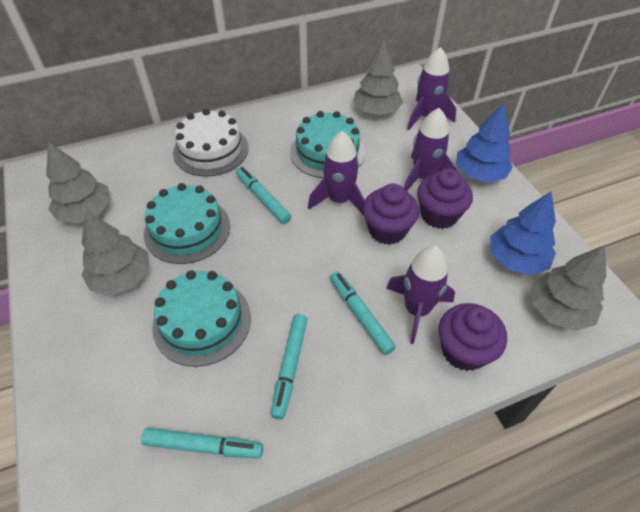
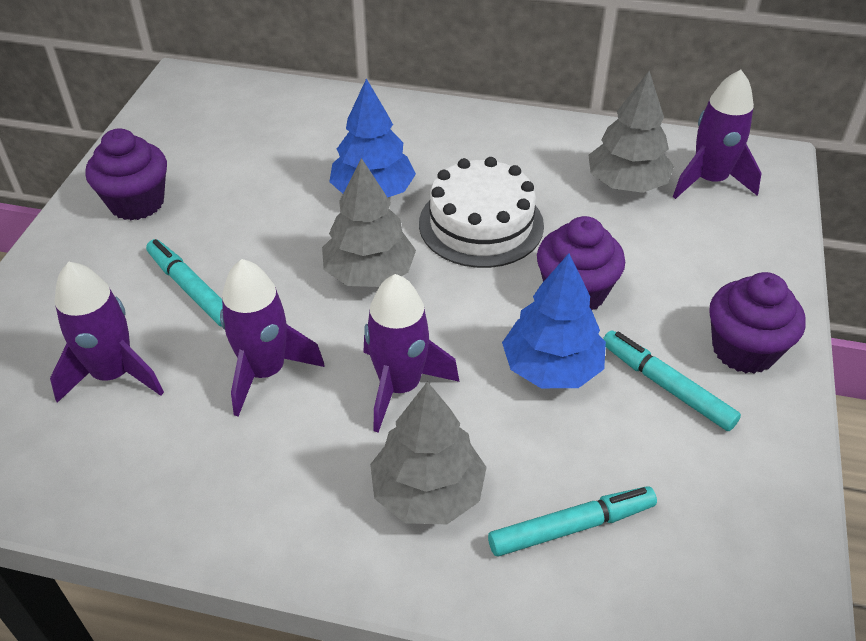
grey tree: 4 -> 3
turquoise cake: 3 -> 0
turquoise marker: 4 -> 3

